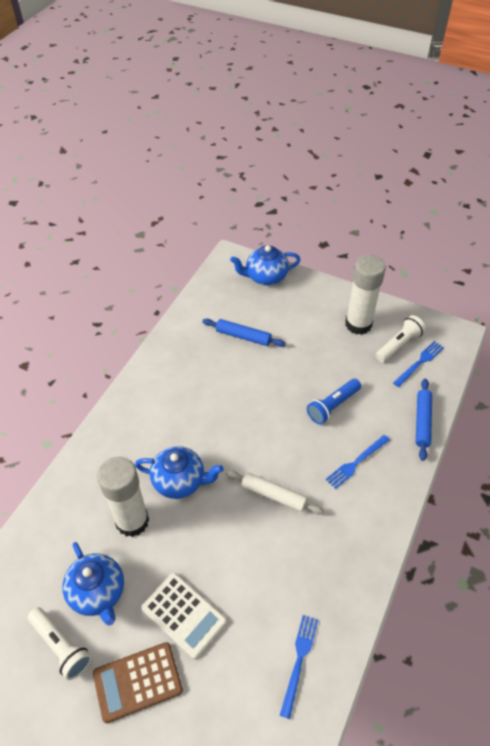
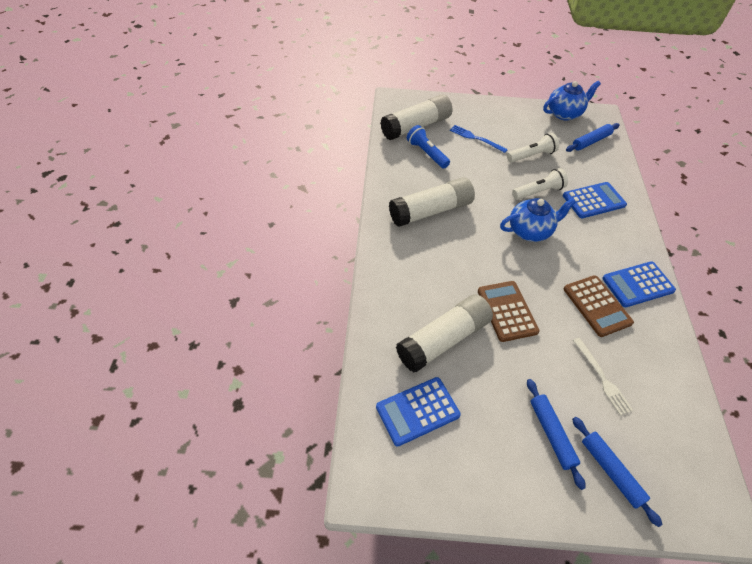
blue calculator: 0 -> 3
blue fork: 3 -> 1
blue rolling pin: 2 -> 3
blue teapot: 3 -> 2
brown calculator: 1 -> 2
white calculator: 1 -> 0
white fork: 0 -> 1
white glue stick: 2 -> 3
white rolling pin: 1 -> 0

